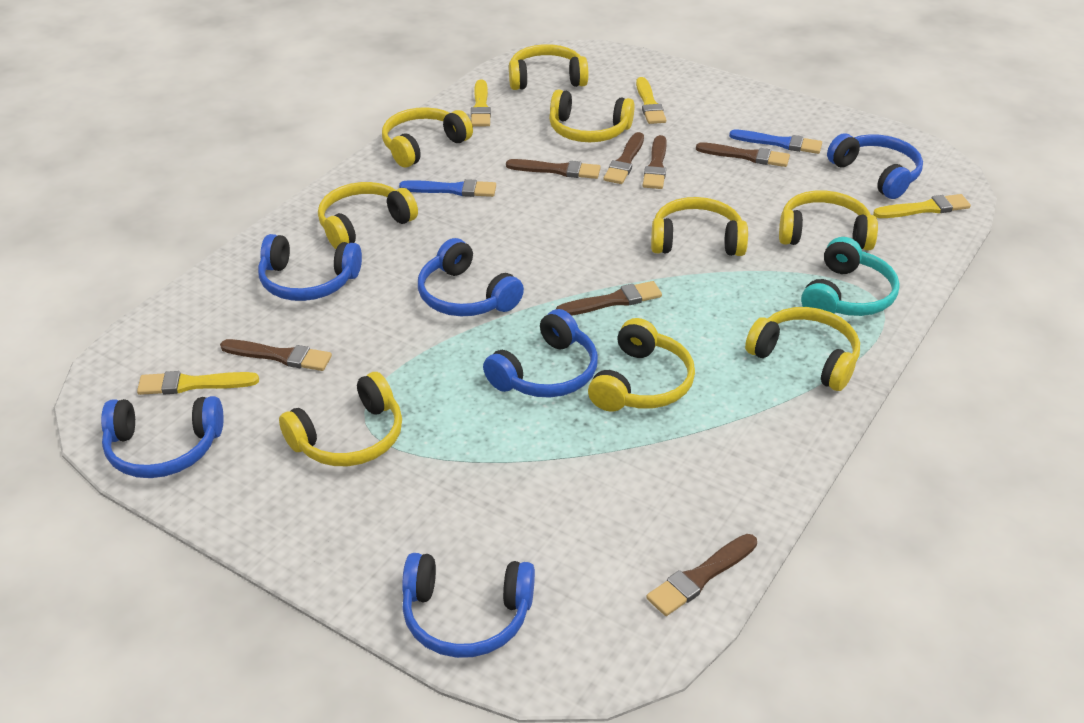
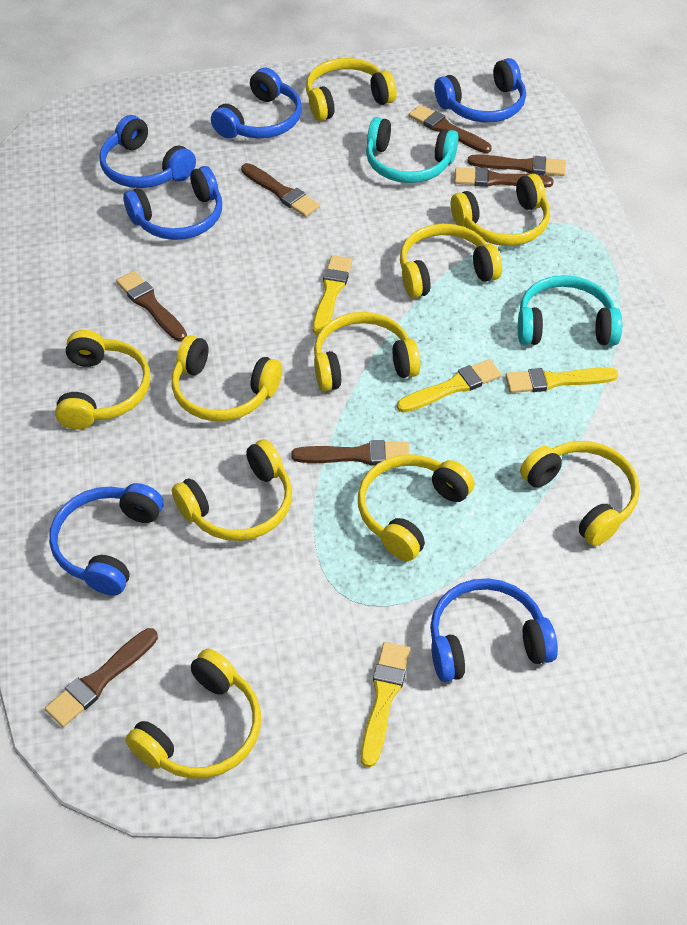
blue brush: 2 -> 0
turquoise headphones: 1 -> 2
yellow headphones: 9 -> 10

